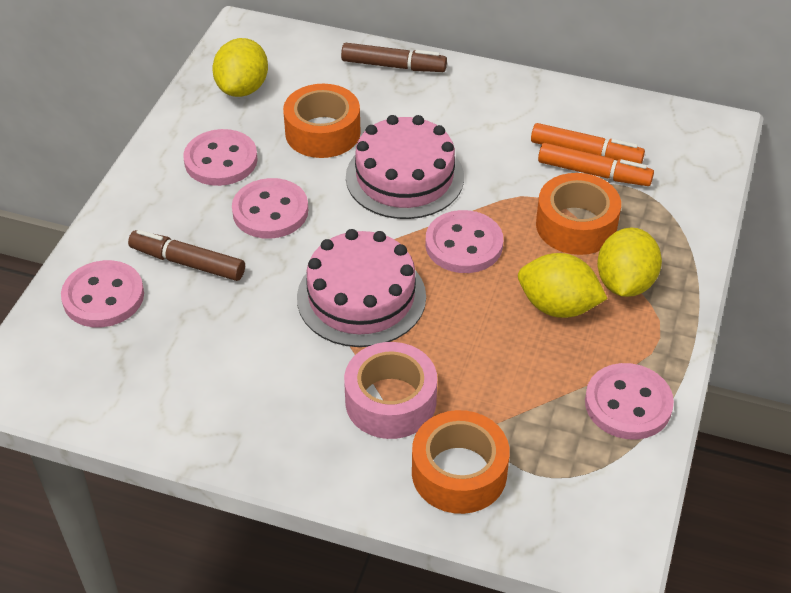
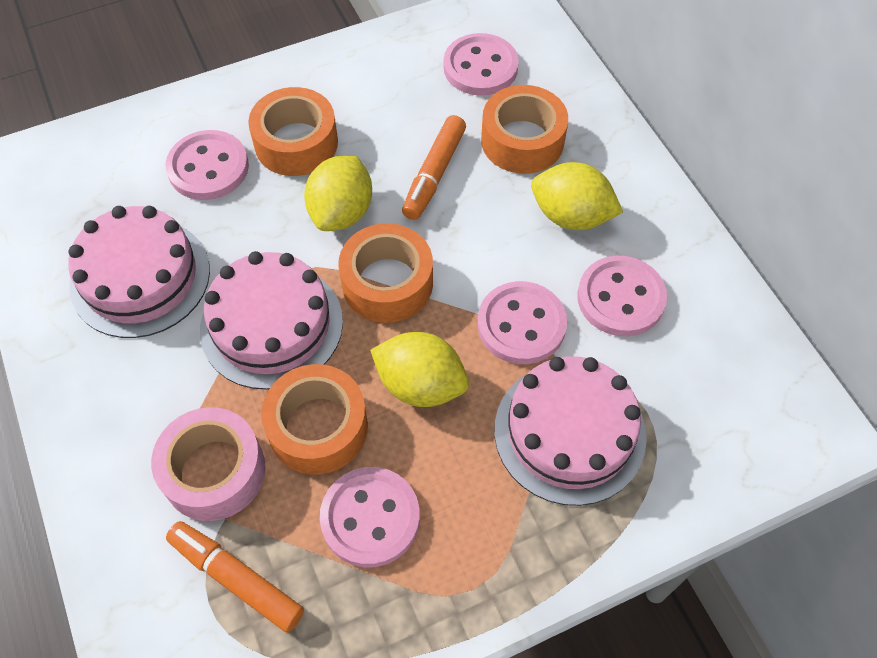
brown marker: 2 -> 0
orange tape: 3 -> 4
pink cake: 2 -> 3

